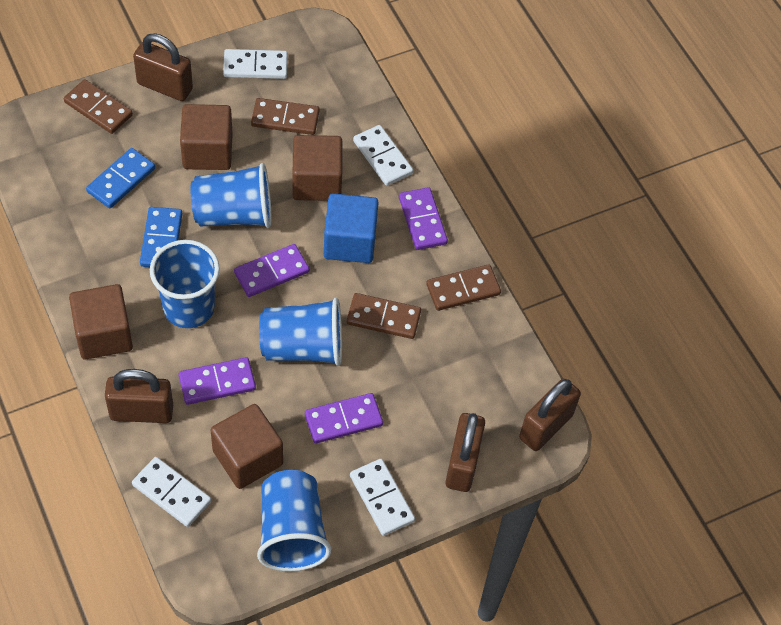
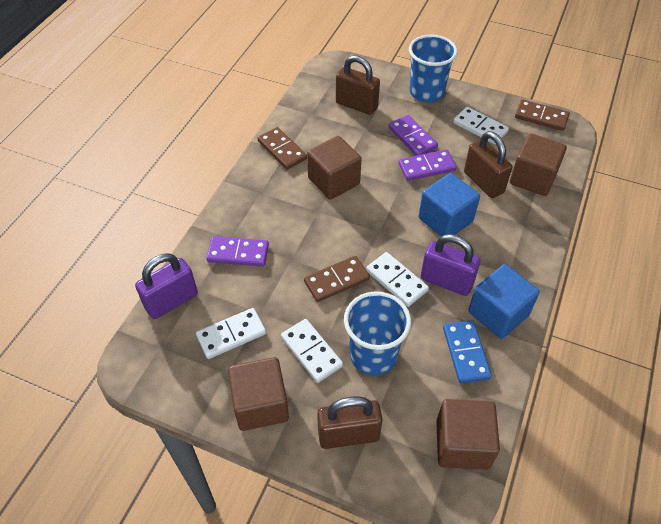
blue cube: 1 -> 2
blue cup: 4 -> 2
blue domino: 2 -> 1
brown domino: 4 -> 3
brown padlock: 4 -> 3
purple domino: 4 -> 3
purple padlock: 0 -> 2

